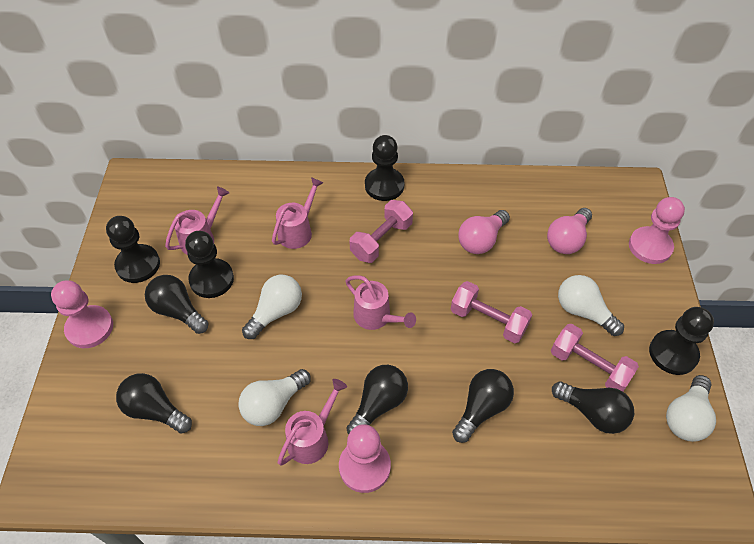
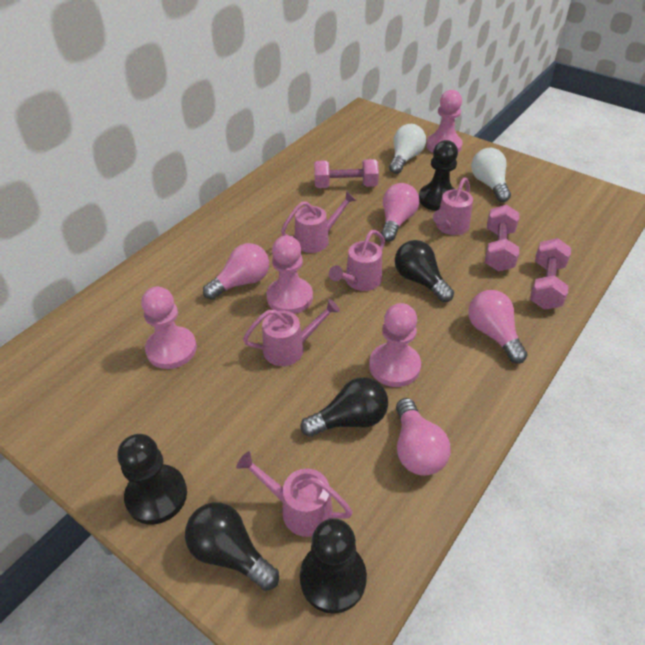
black light bulb: 5 -> 3
black pawn: 4 -> 3
pink light bulb: 2 -> 4
pink pawn: 3 -> 4
pink watering can: 4 -> 5
white light bulb: 4 -> 2

